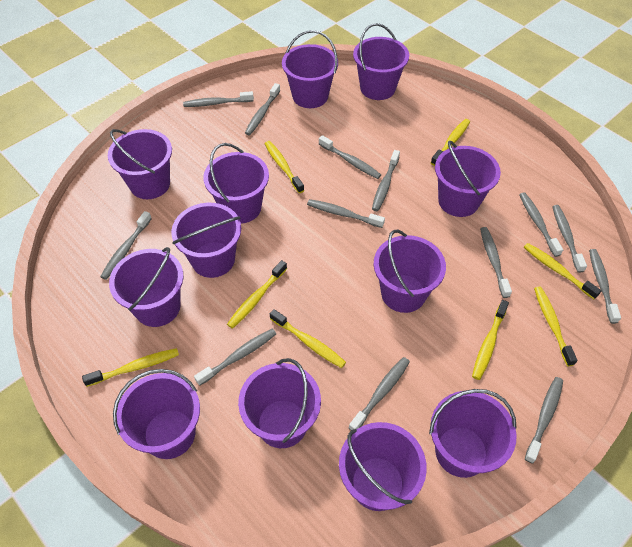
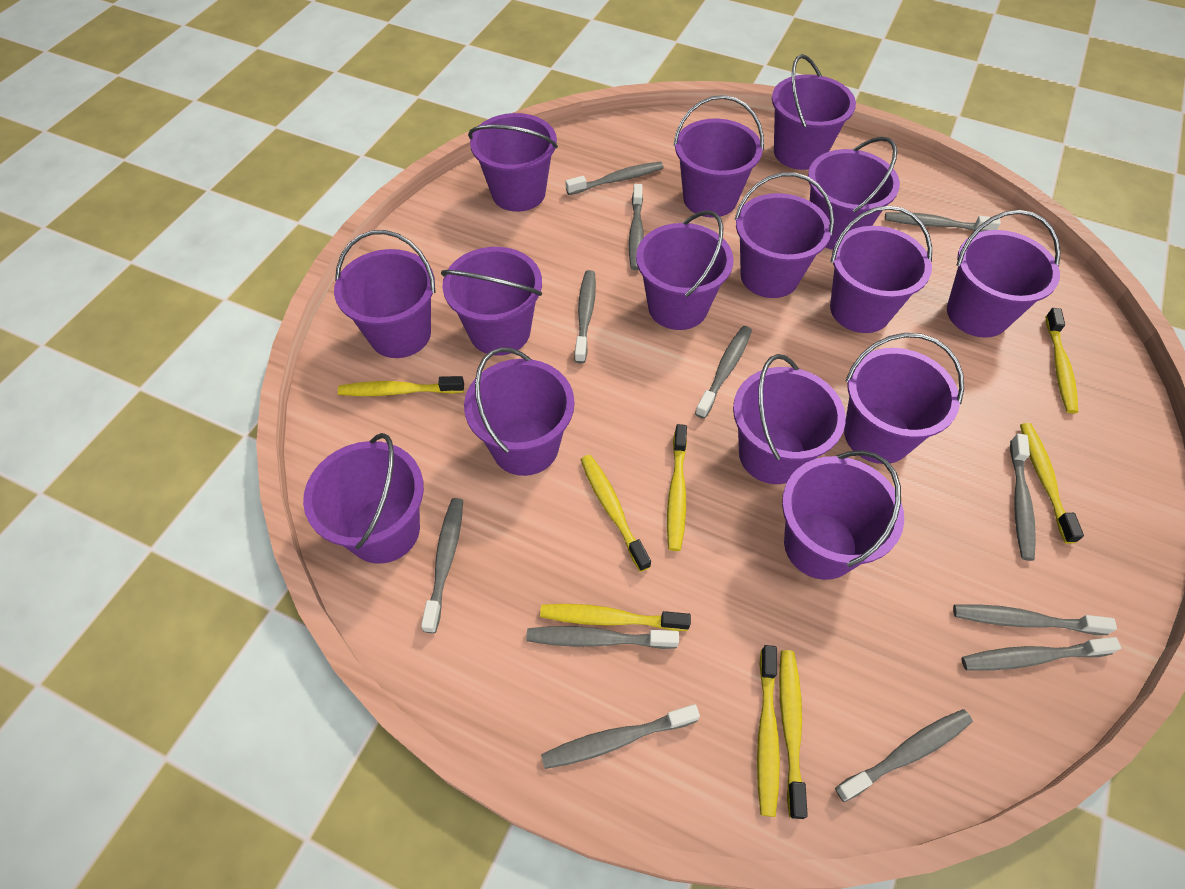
grey toothbrush: 13 -> 12
purple bucket: 12 -> 15

